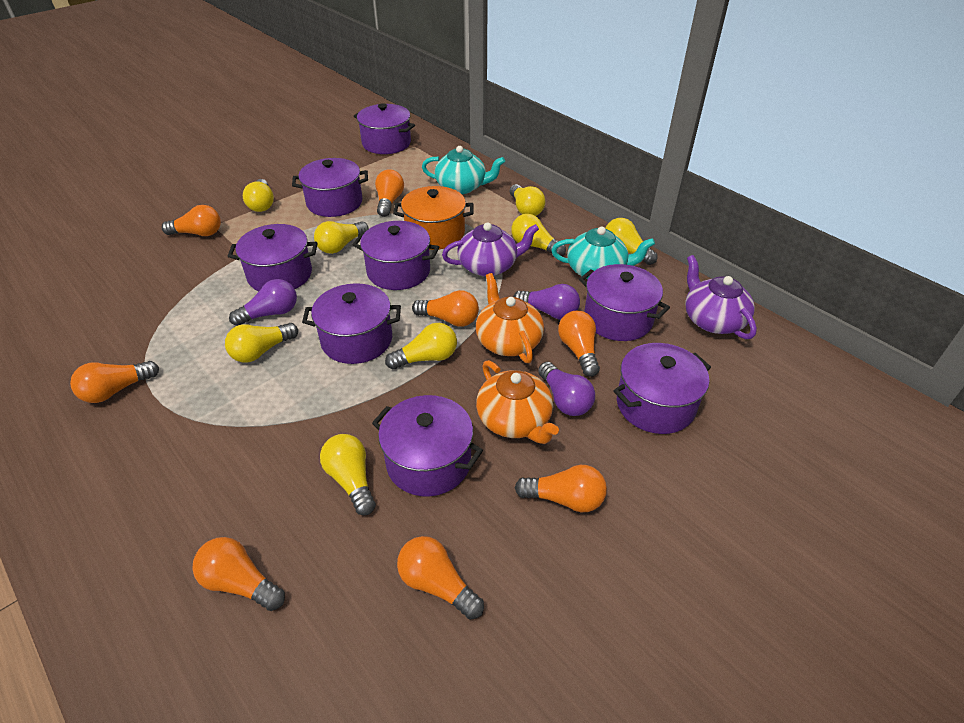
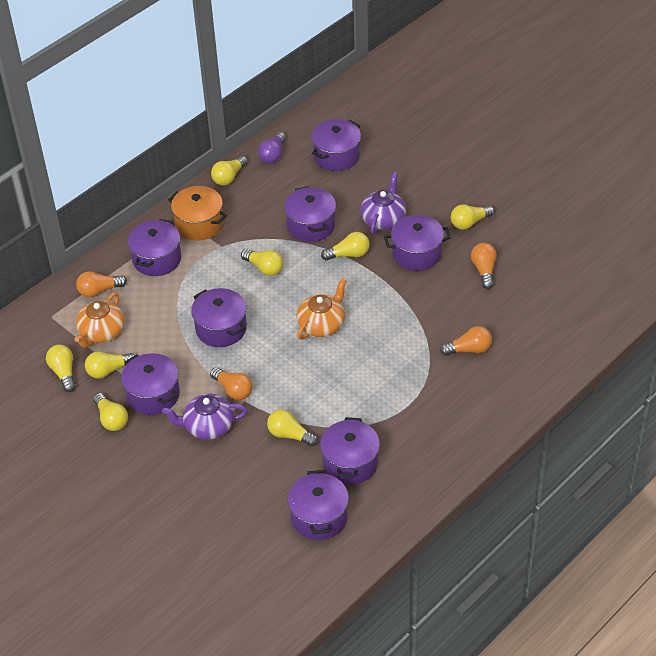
orange light bulb: 8 -> 4
purple light bulb: 3 -> 1
turquoise teapot: 2 -> 0

